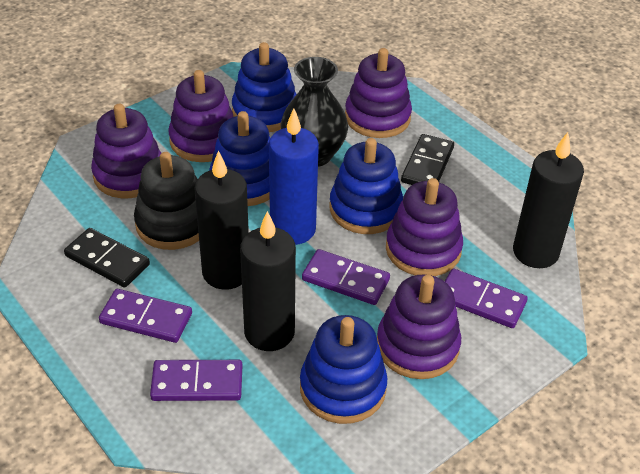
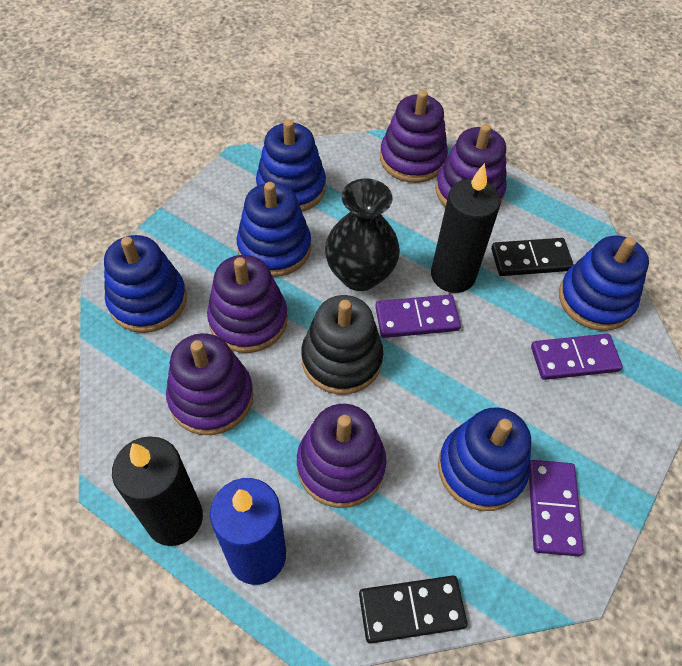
black candle: 3 -> 2
blue stacking toy: 4 -> 5
purple domino: 4 -> 3

